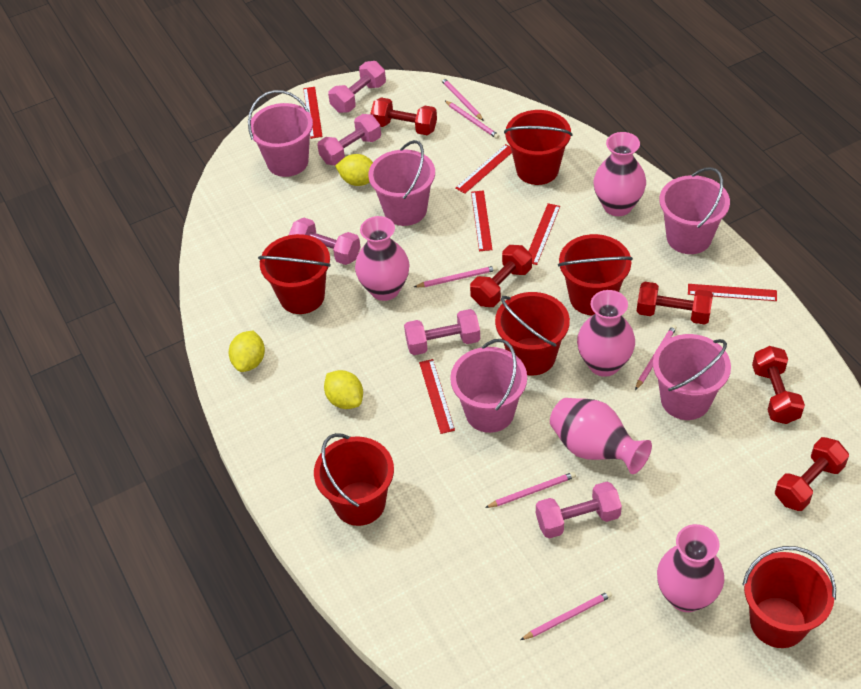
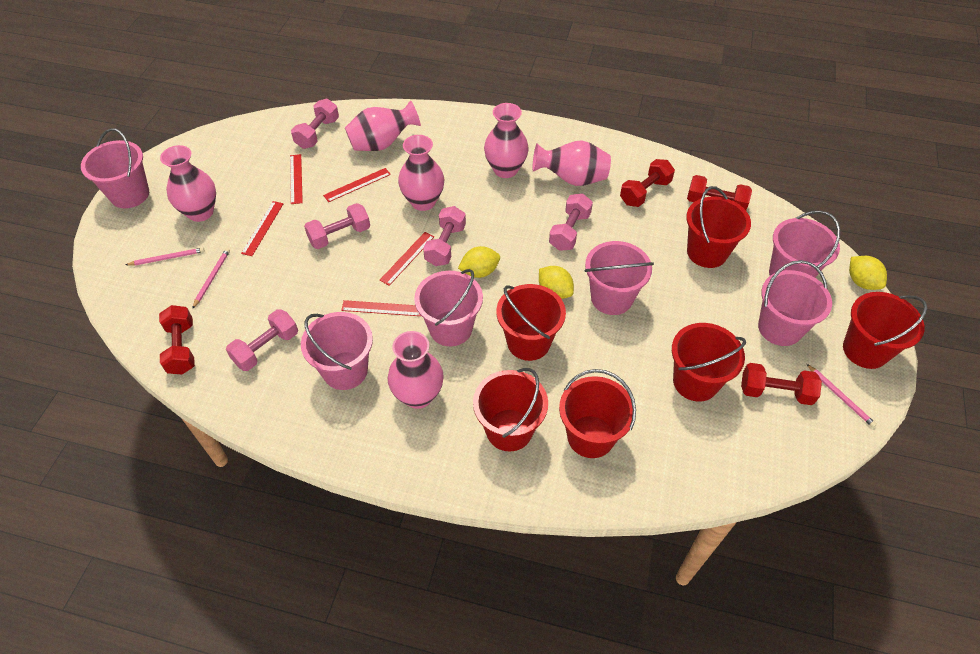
pink bucket: 5 -> 6
pink pencil: 6 -> 3
pink vase: 5 -> 6
red dumbbell: 5 -> 4
red ruler: 6 -> 5

